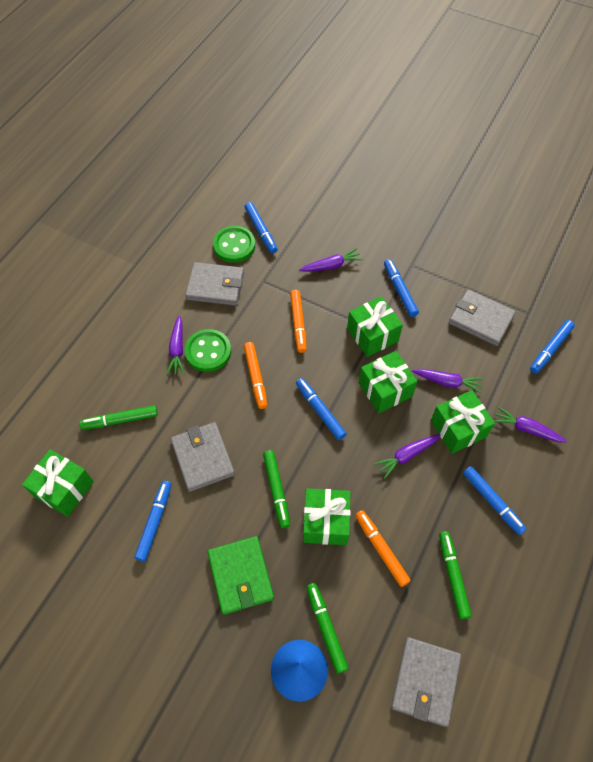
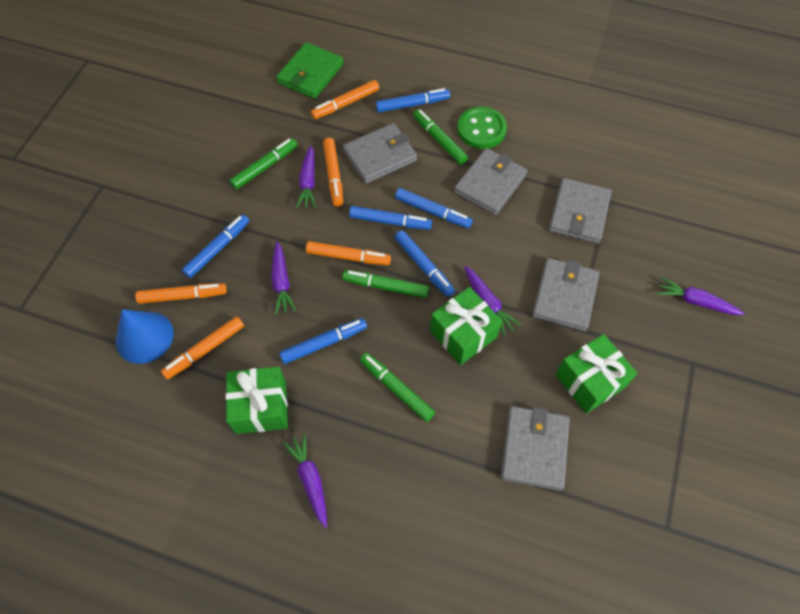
green button: 2 -> 1
green gift: 5 -> 3
grey wallet: 4 -> 5
orange marker: 3 -> 5

